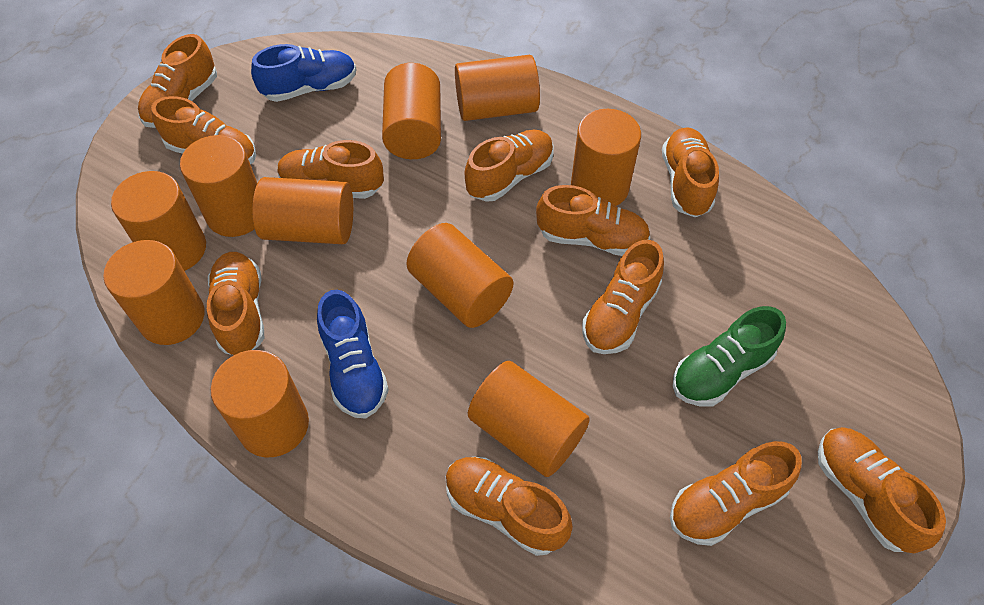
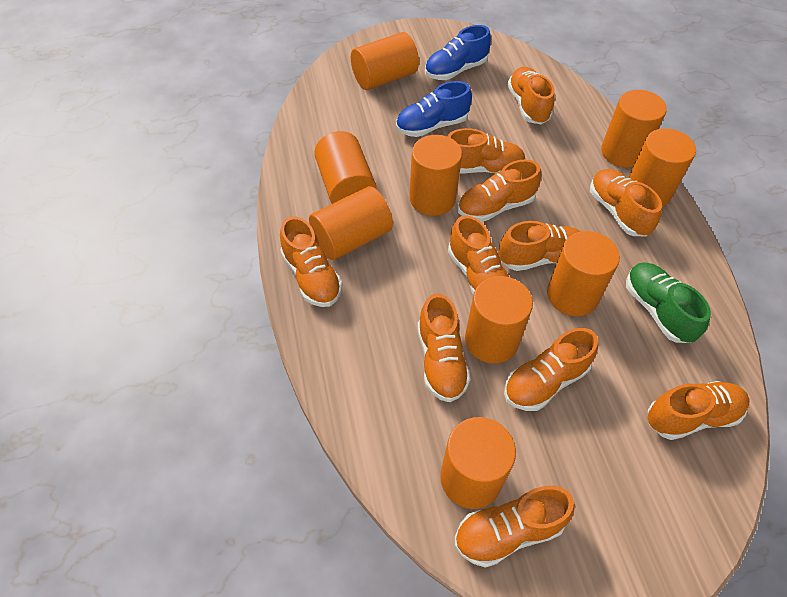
orange cylinder: 10 -> 9

